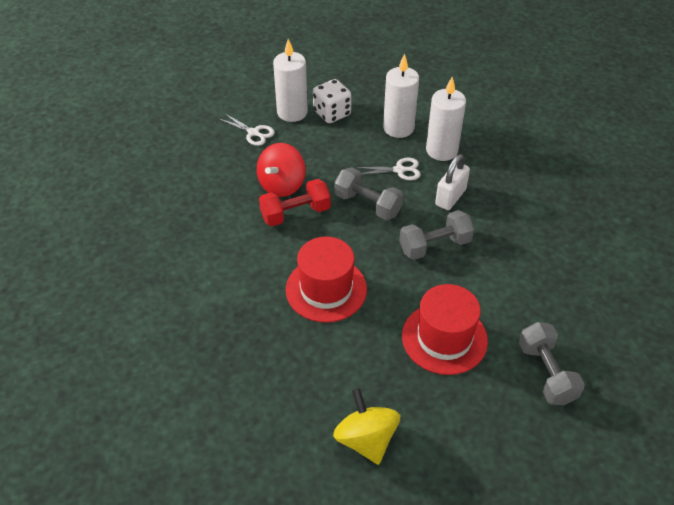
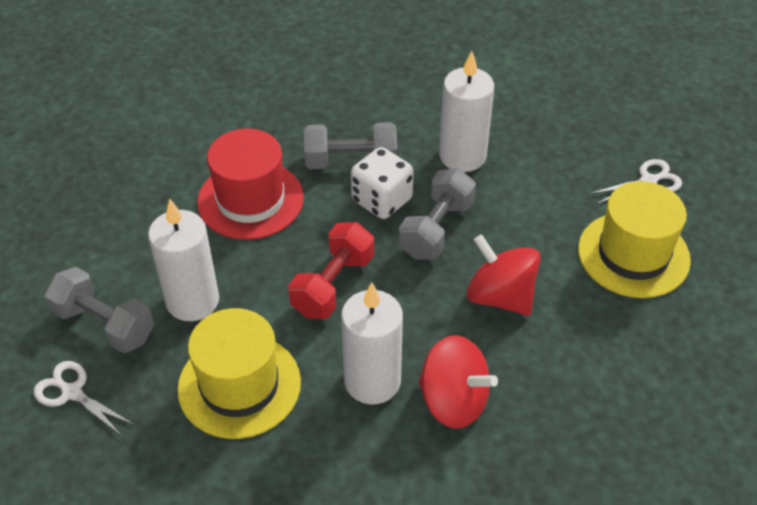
red hat: 2 -> 1
red spinning top: 1 -> 2
white padlock: 1 -> 0
yellow hat: 0 -> 2
yellow spinning top: 1 -> 0

